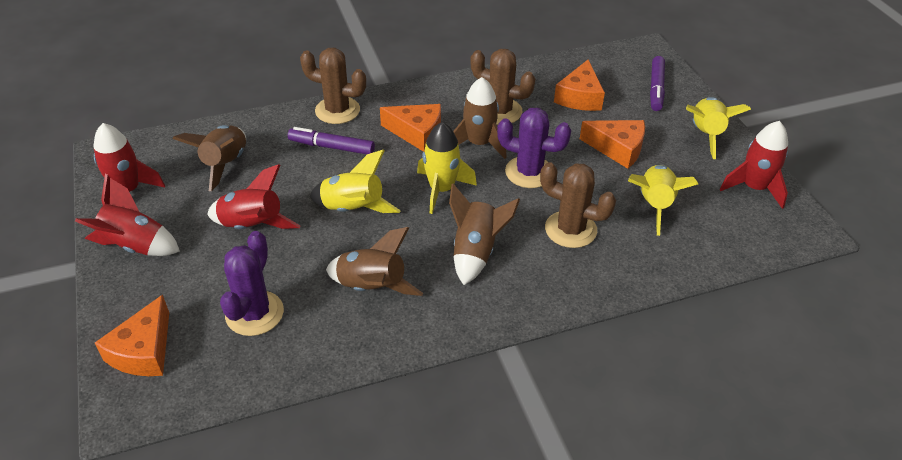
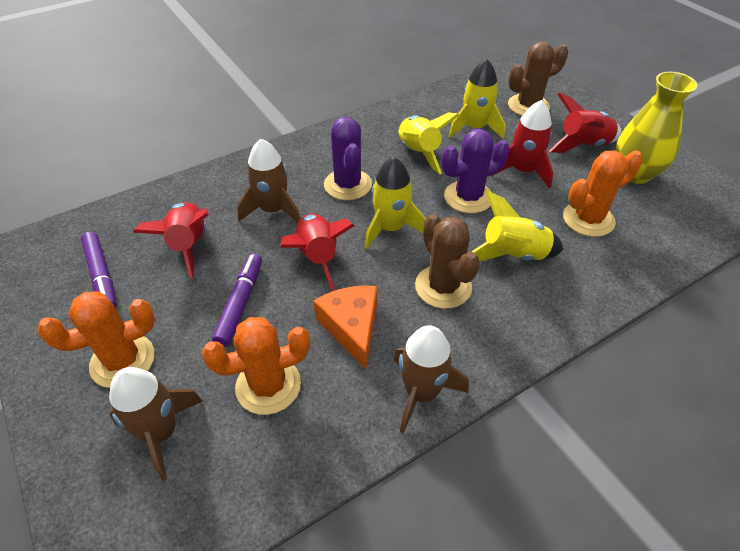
brown cactus: 3 -> 2
brown rocket: 4 -> 3
orange cactus: 0 -> 3
orange cheese: 4 -> 1
yellow vase: 0 -> 1

